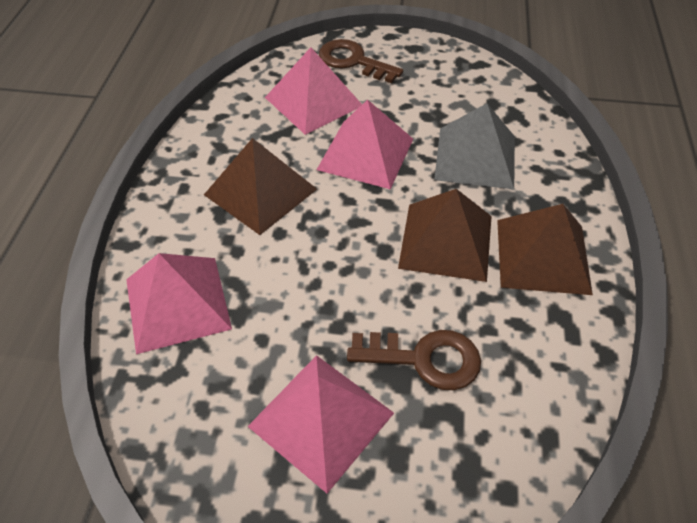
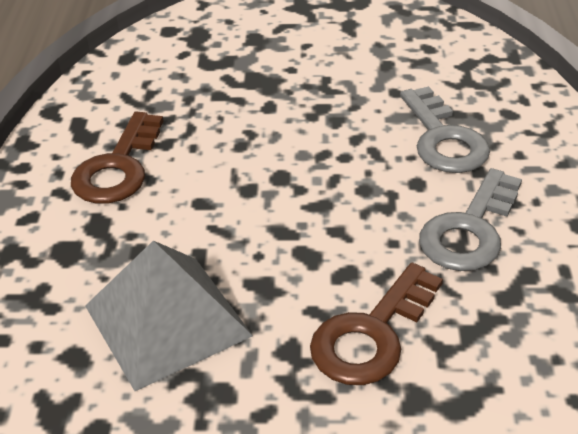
brown pyramid: 3 -> 0
grey key: 0 -> 2
pink pyramid: 4 -> 0

